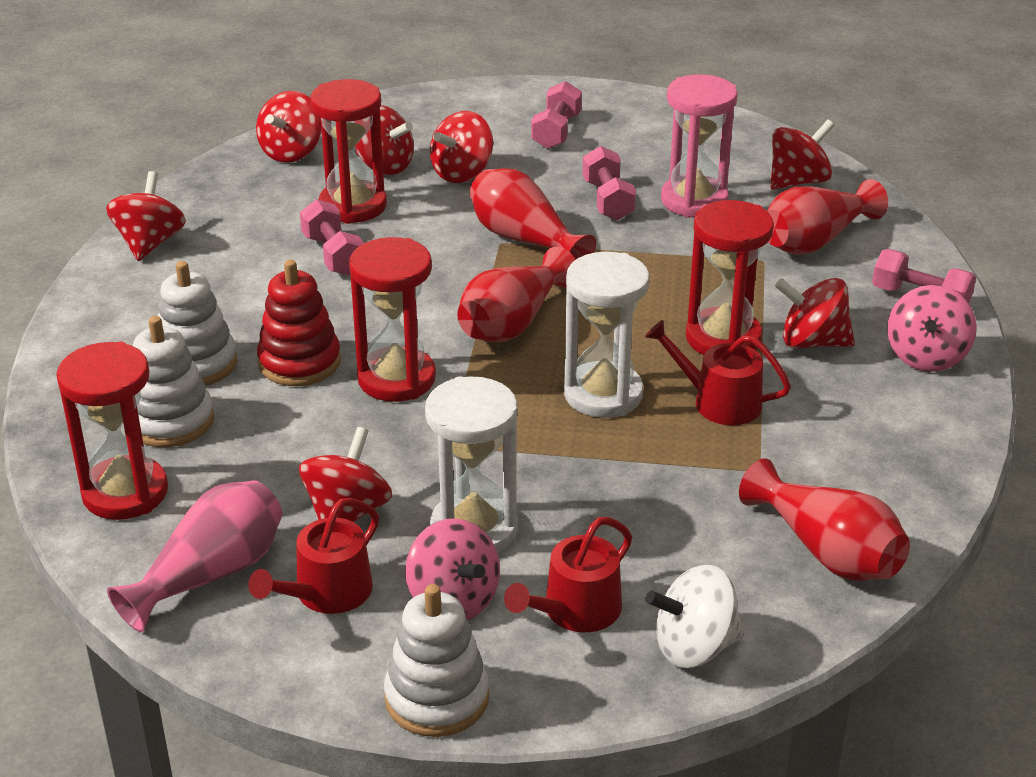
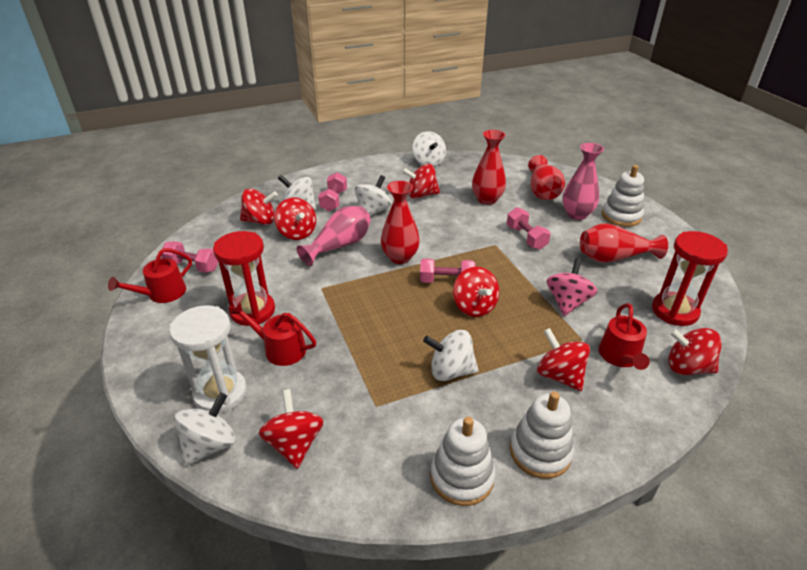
pink hourglass: 1 -> 0
pink spinning top: 2 -> 1
pink vase: 1 -> 2
red hourglass: 4 -> 2
red stacking toy: 1 -> 0
white hourglass: 2 -> 1
white spinning top: 1 -> 5

